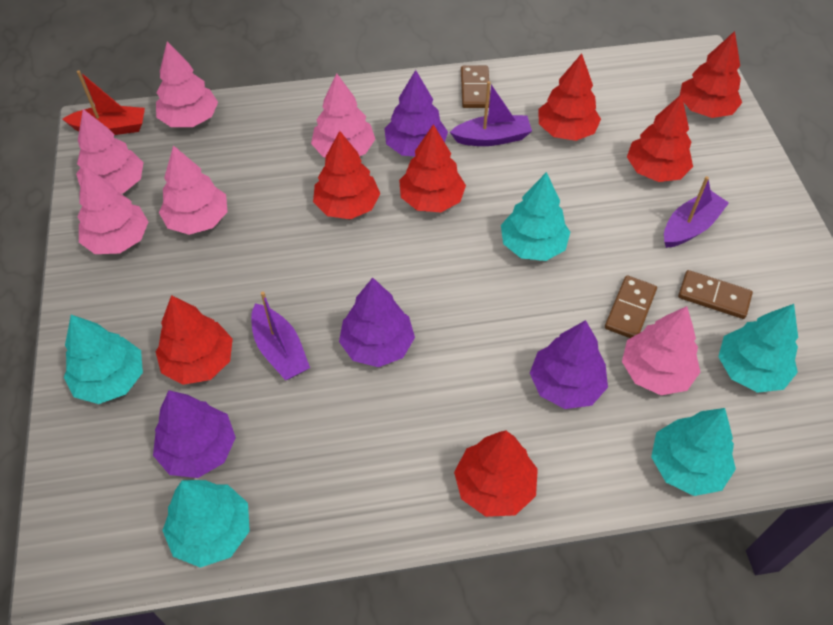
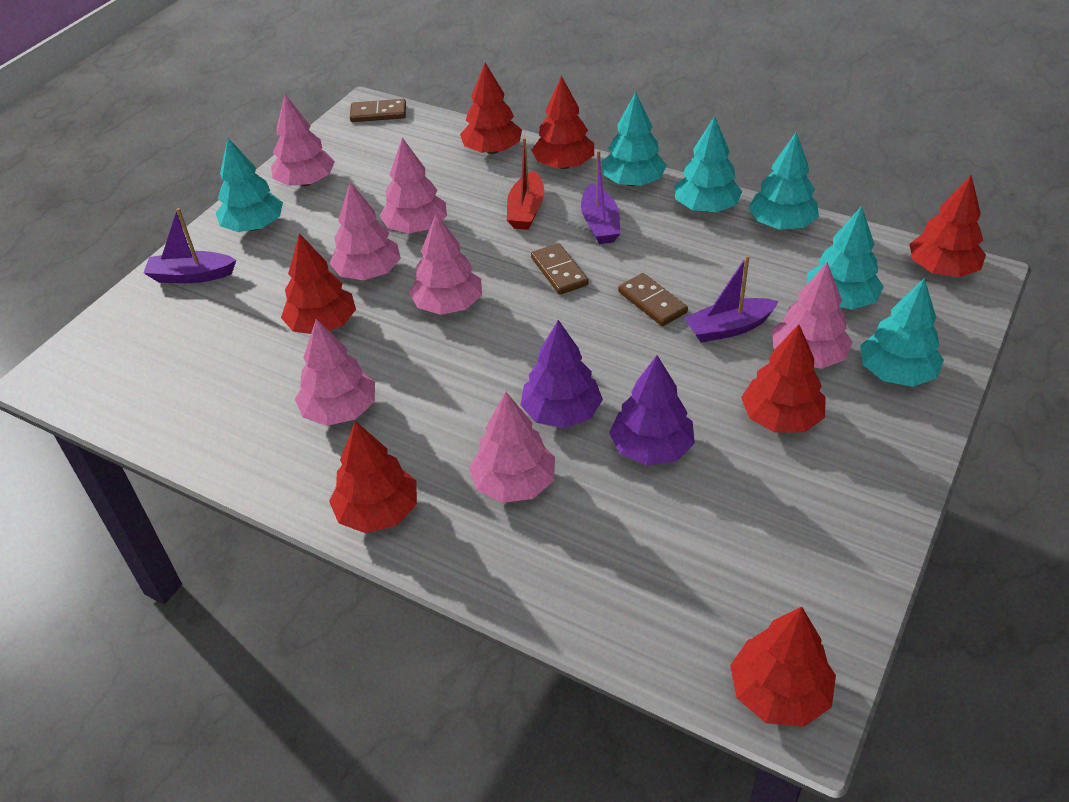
pink tree: 6 -> 7
purple tree: 4 -> 2
turquoise tree: 5 -> 6

